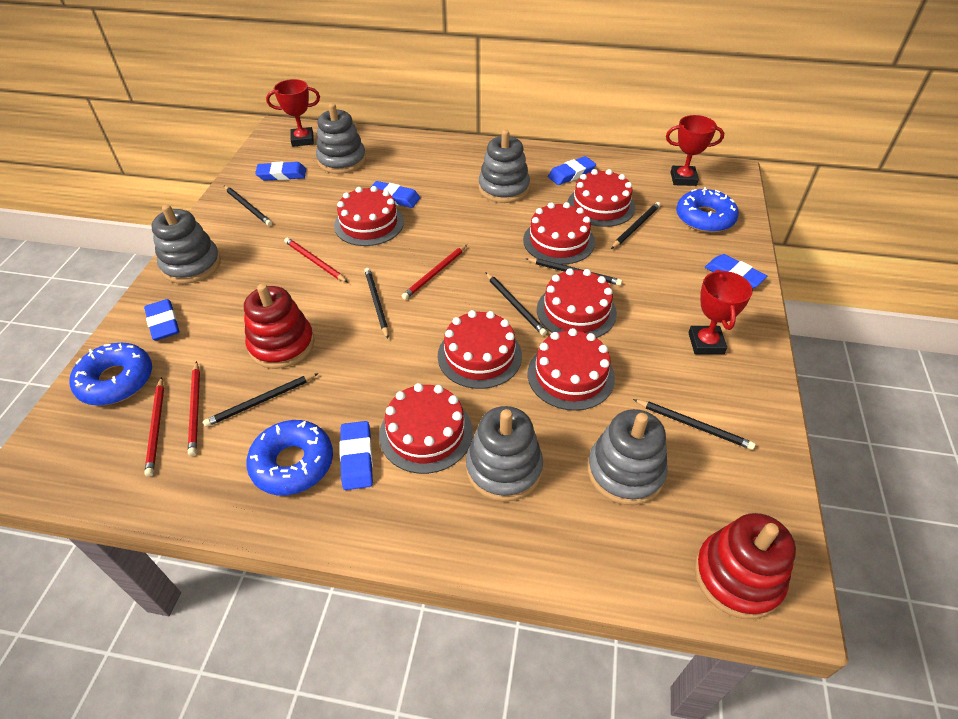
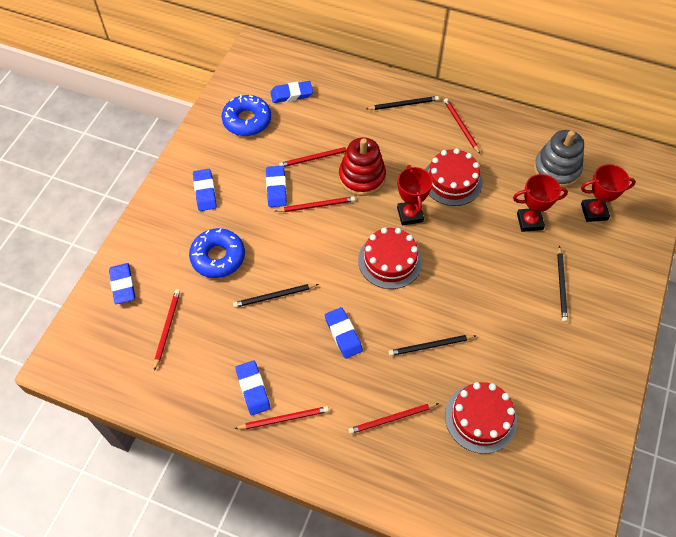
black pencil: 7 -> 4
blue donut: 3 -> 2
grey stacking toy: 5 -> 1
red cake: 7 -> 3
red pencil: 4 -> 6
red stacking toy: 2 -> 1

